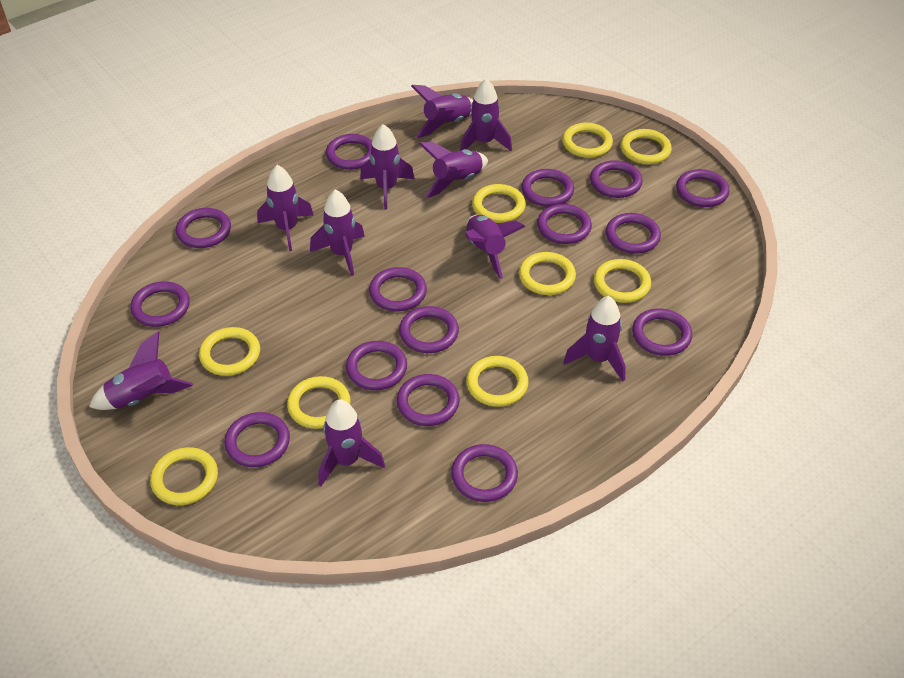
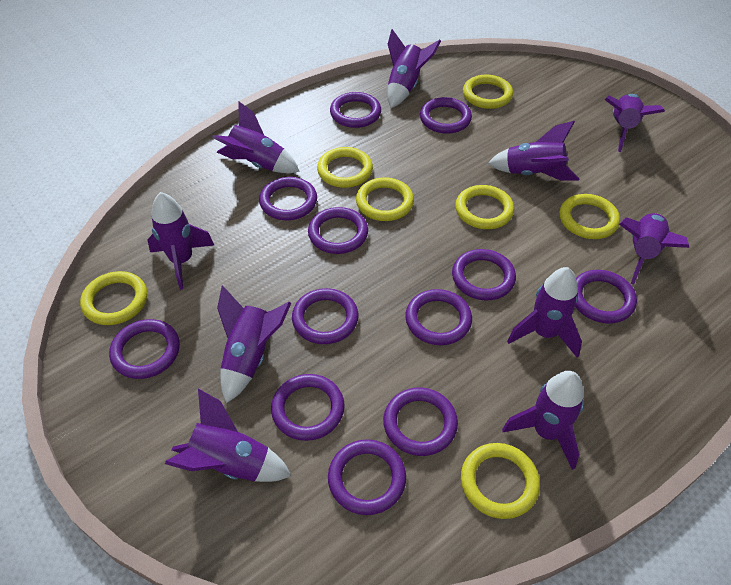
purple ring: 15 -> 12
yellow ring: 9 -> 7

